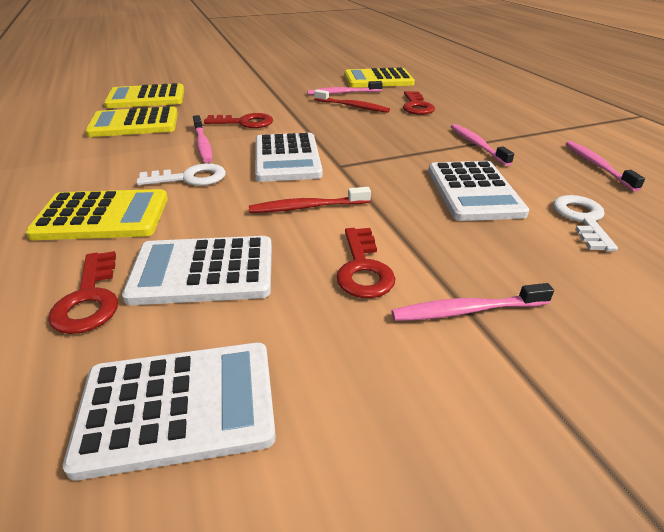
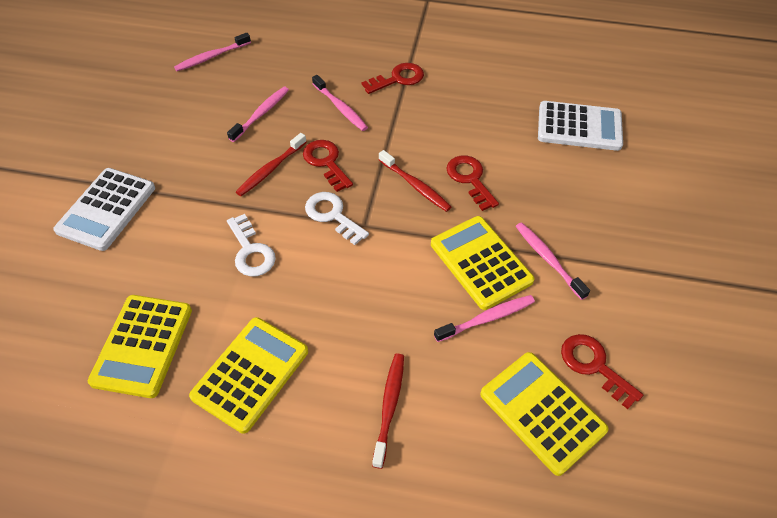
red toothbrush: 2 -> 3
white calculator: 4 -> 2

